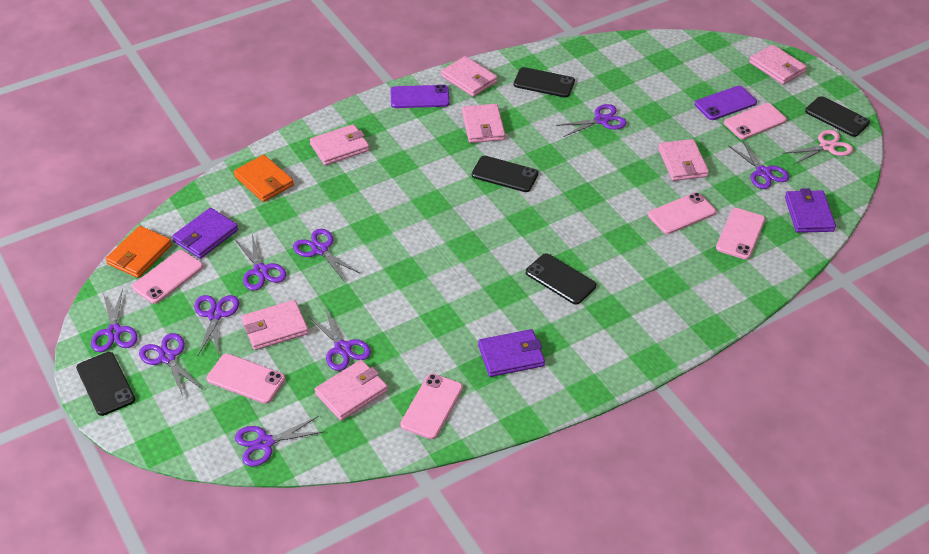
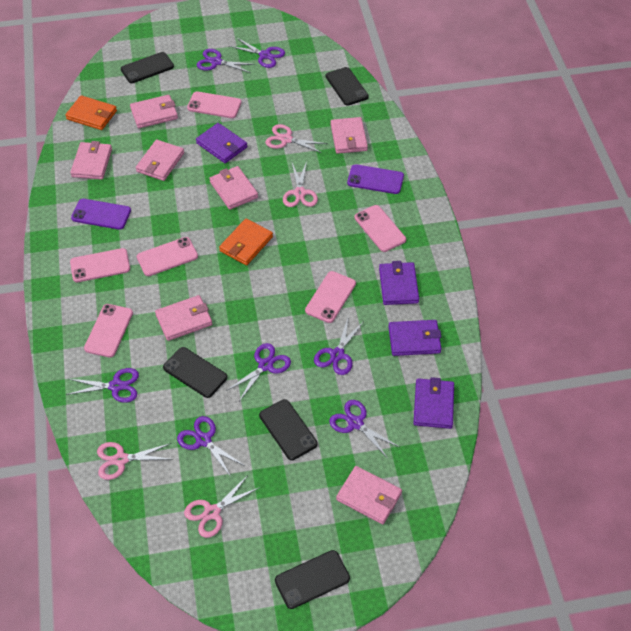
pink scissors: 1 -> 4
purple scissors: 9 -> 7
purple wallet: 3 -> 4

